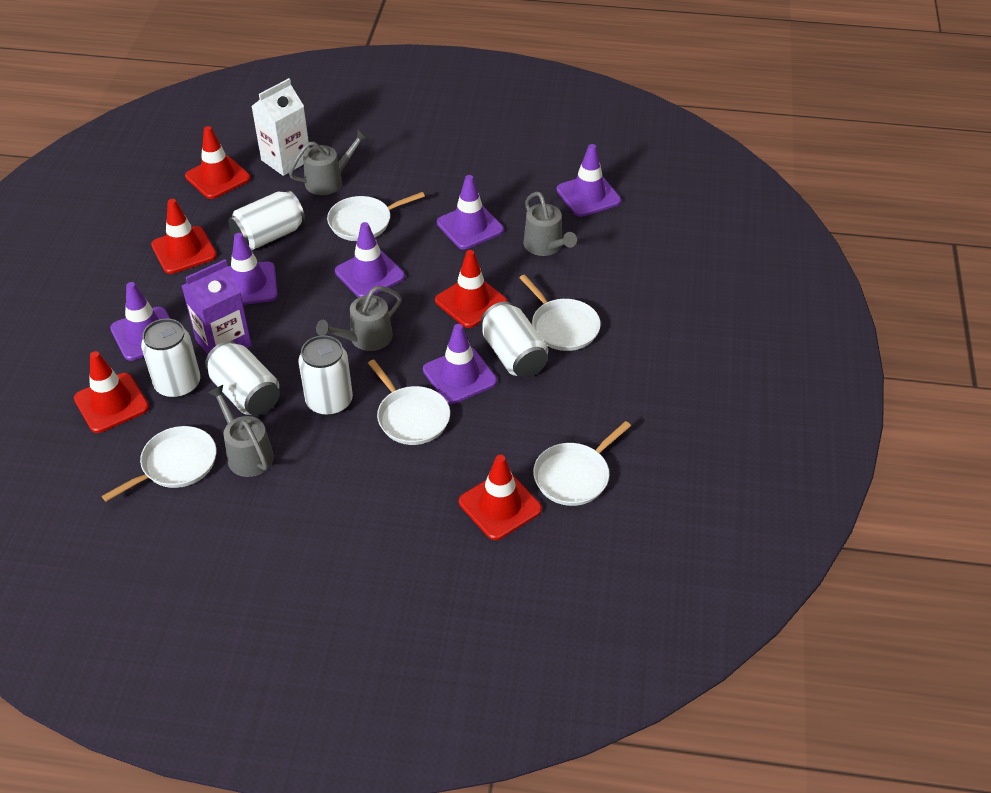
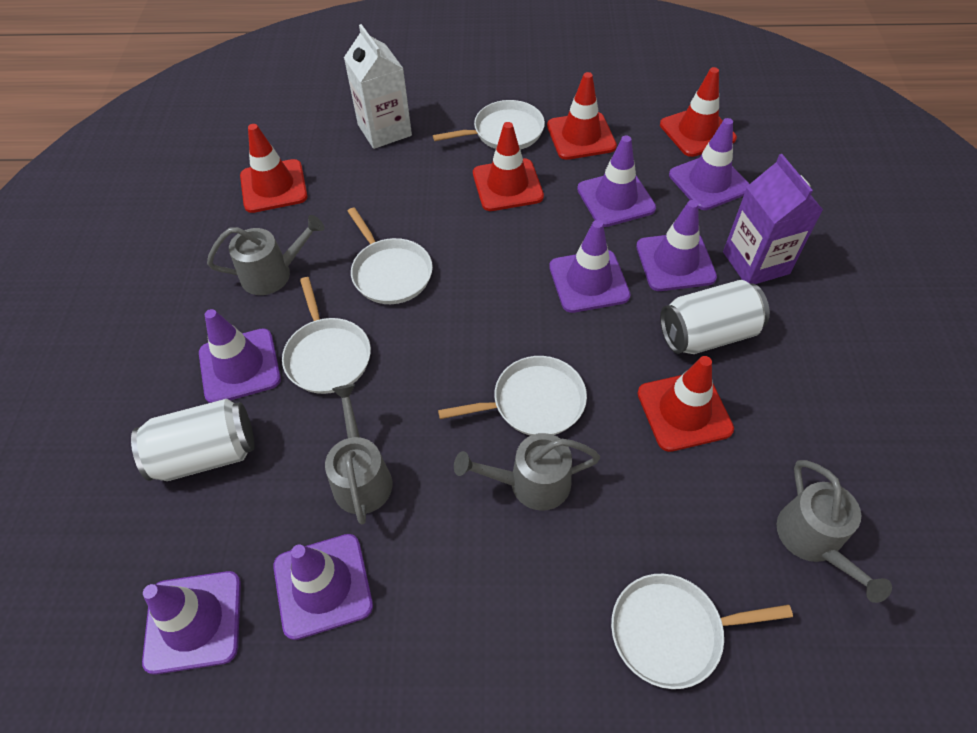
purple traffic cone: 6 -> 7
white can: 5 -> 2

